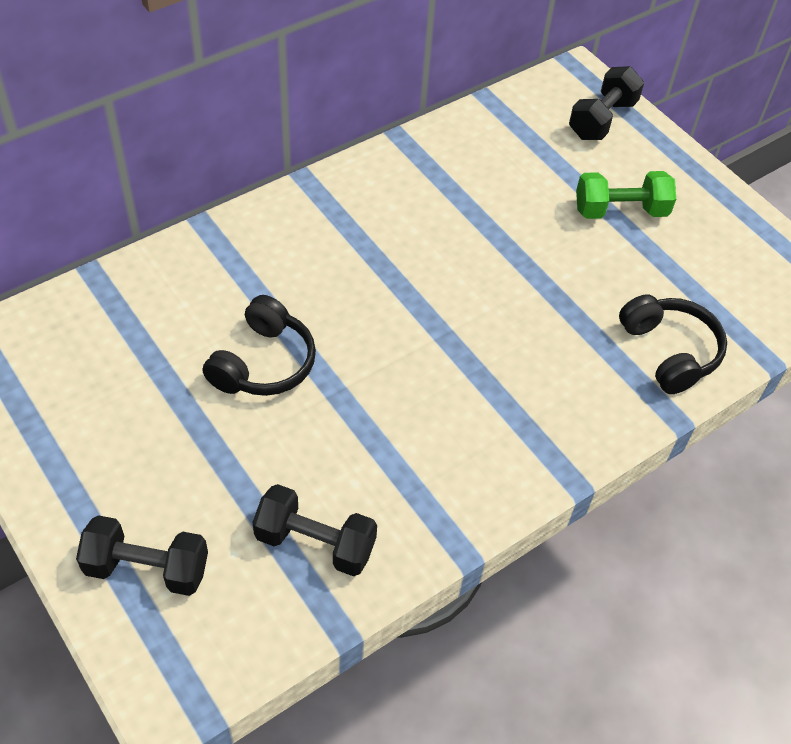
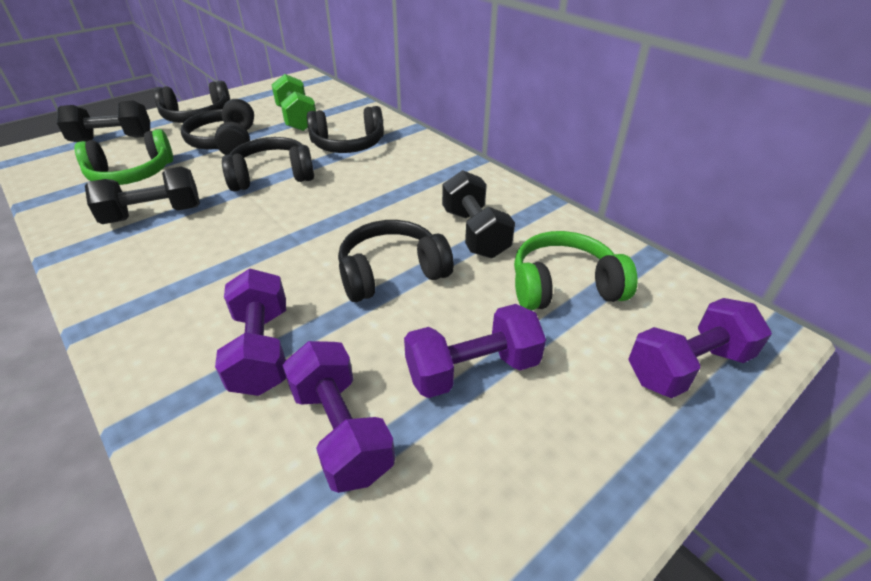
black headphones: 2 -> 5
green headphones: 0 -> 2
purple dumbbell: 0 -> 4

